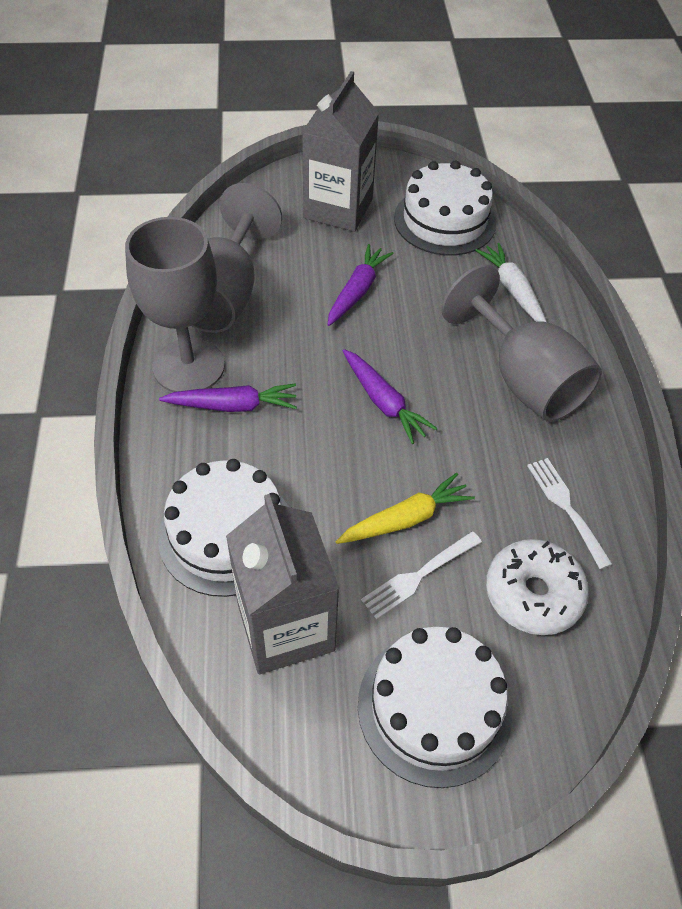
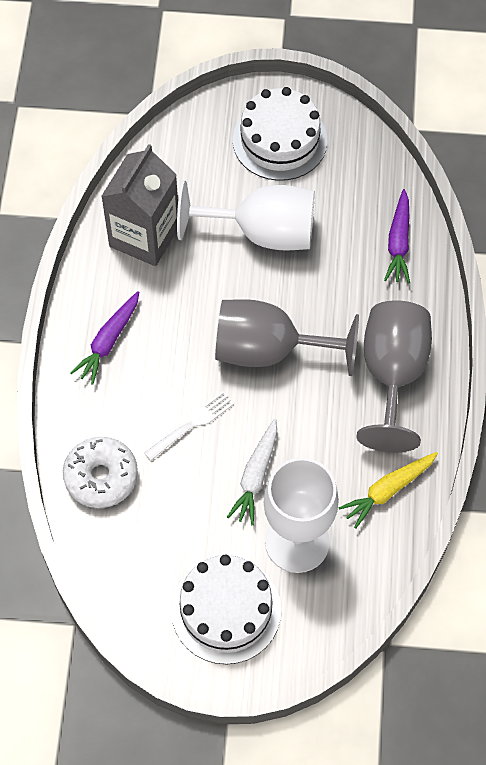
grey carton: 2 -> 1
grey goblet: 3 -> 2
purple carrot: 3 -> 2
white cake: 3 -> 2
white fork: 2 -> 1
white goblet: 0 -> 2

